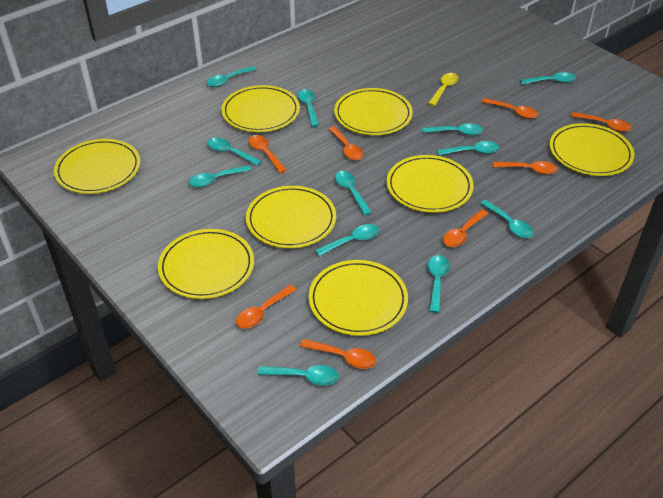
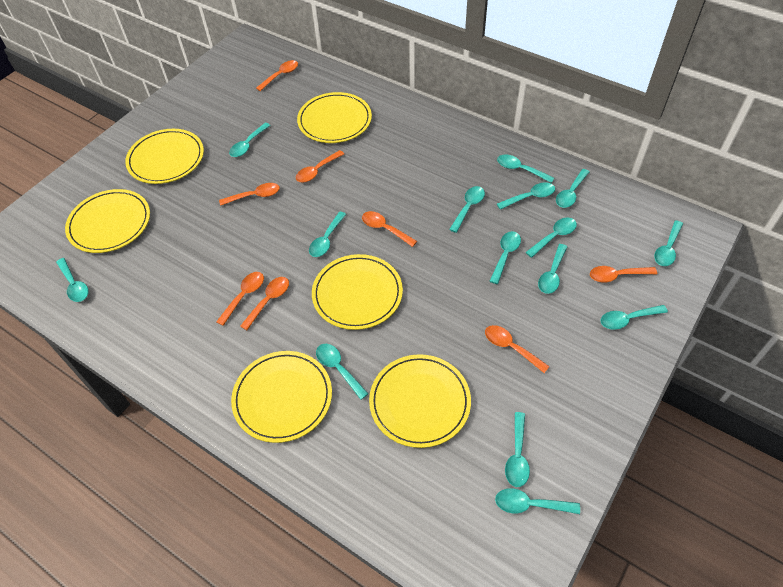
turquoise spoon: 12 -> 15
yellow plate: 8 -> 6
yellow spoon: 1 -> 0

